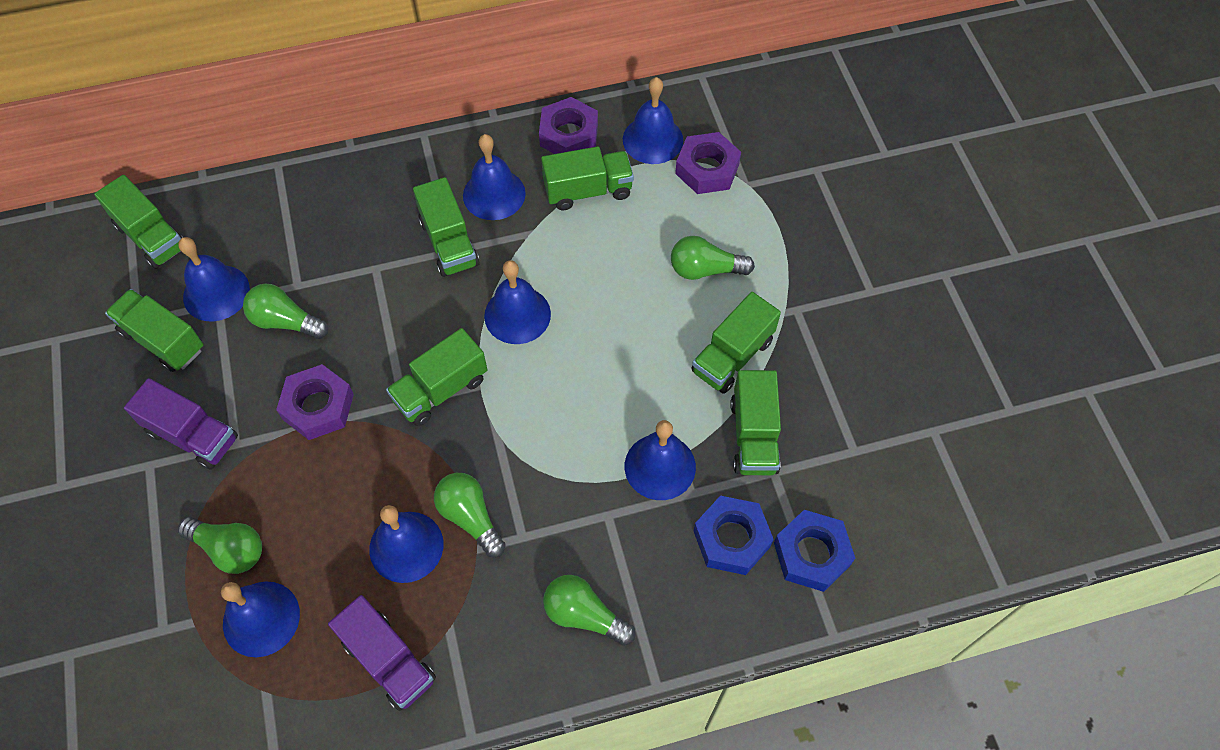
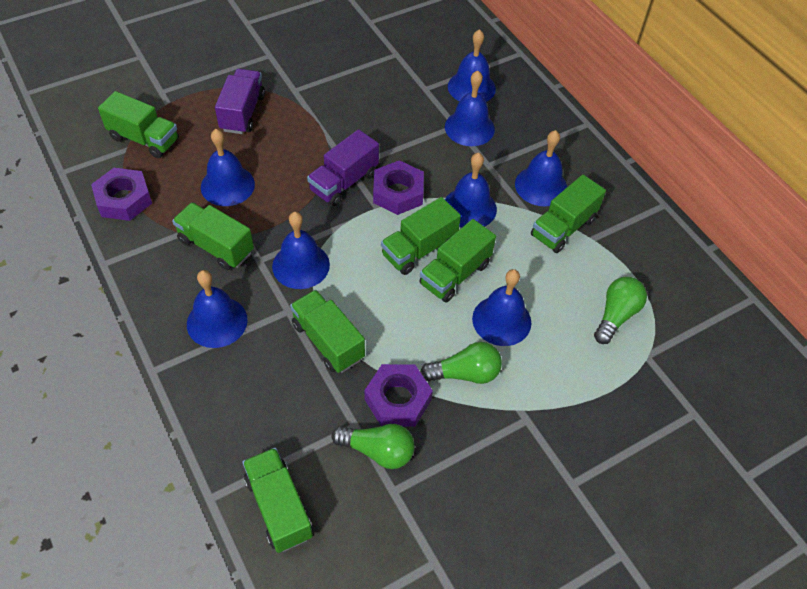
blue bell: 7 -> 8
blue nut: 2 -> 0
green light bulb: 5 -> 3

